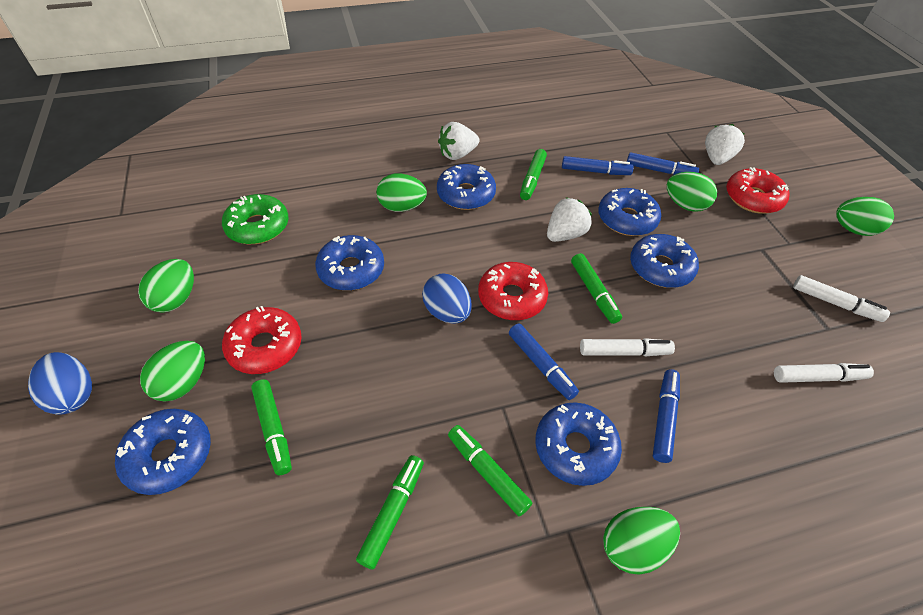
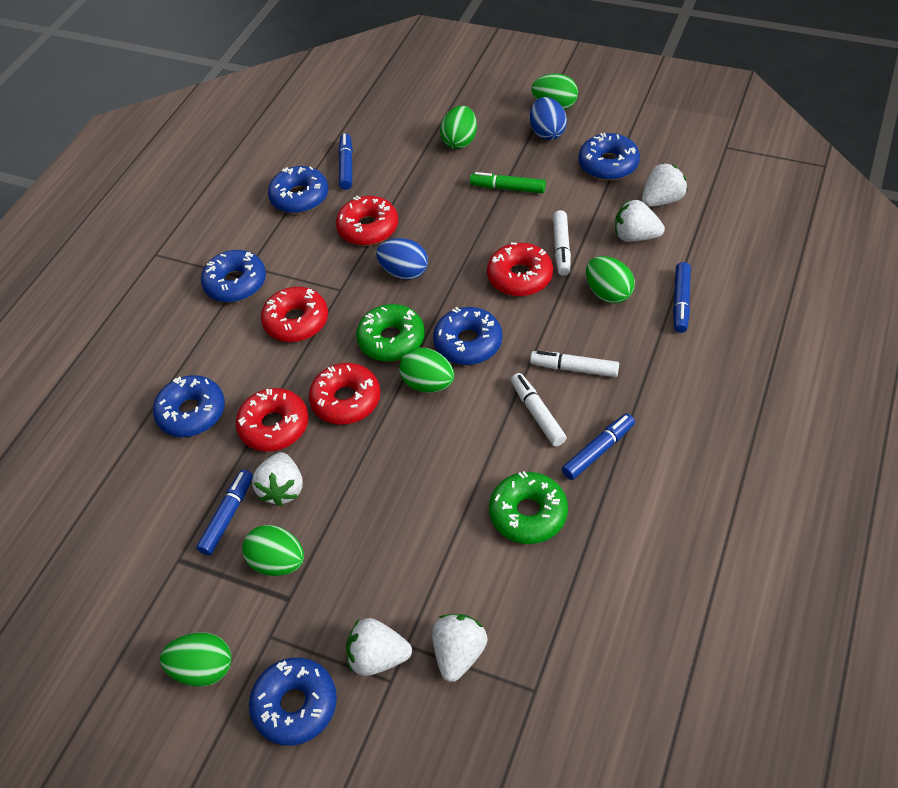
green donut: 1 -> 2
green marker: 5 -> 1
red donut: 3 -> 5
white strawberry: 3 -> 5

